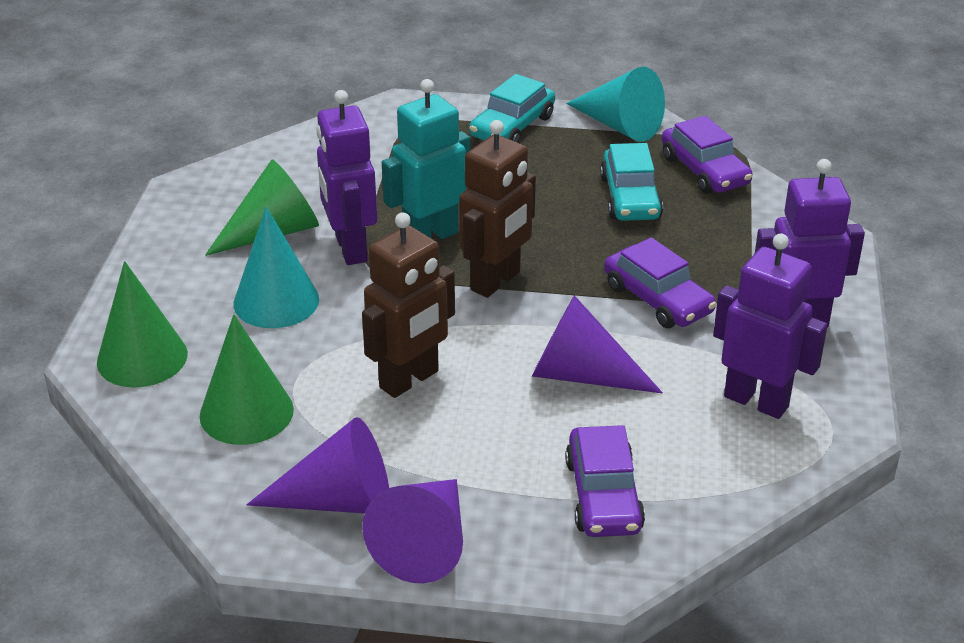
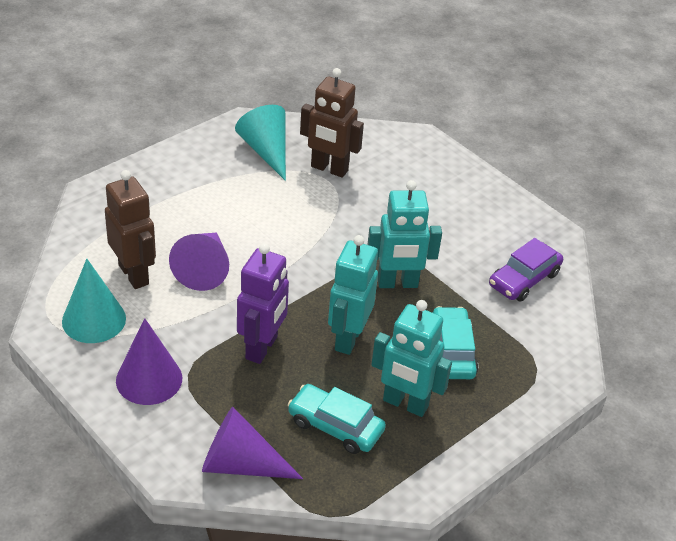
green cone: 3 -> 0
purple car: 3 -> 1
purple robot: 3 -> 1
turquoise robot: 1 -> 3

